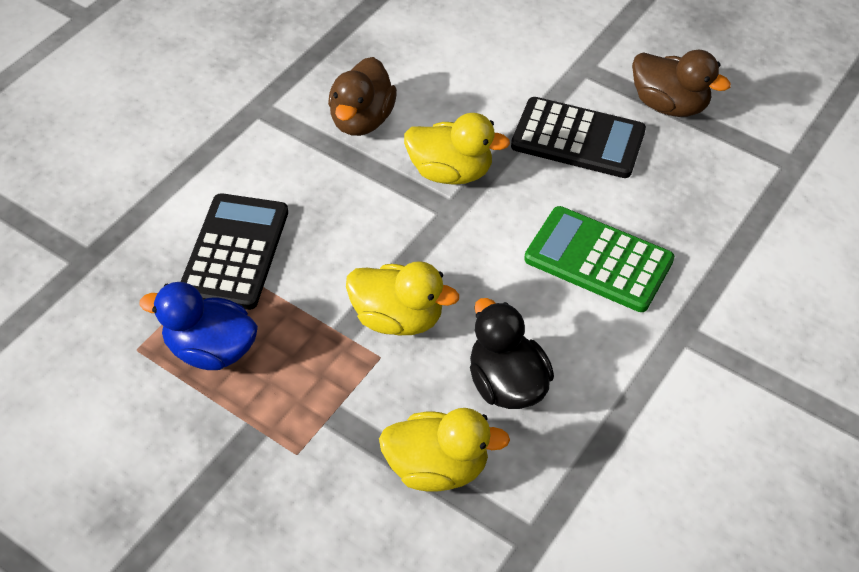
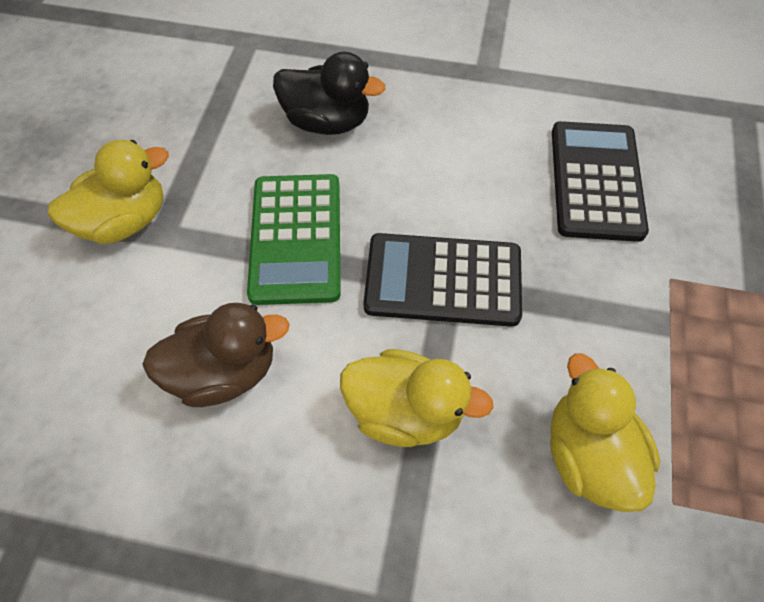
blue duck: 1 -> 0
brown duck: 2 -> 1

